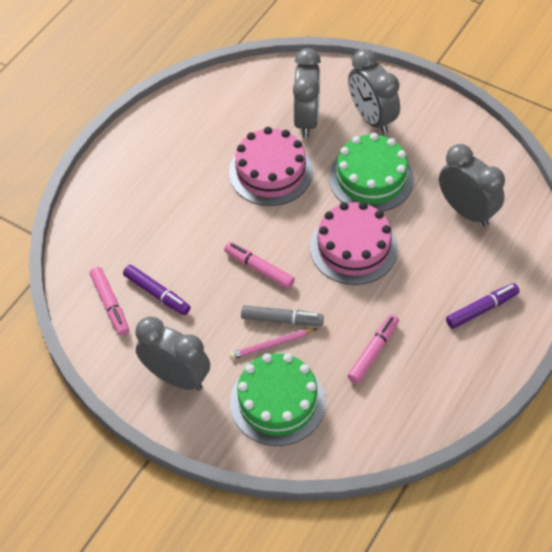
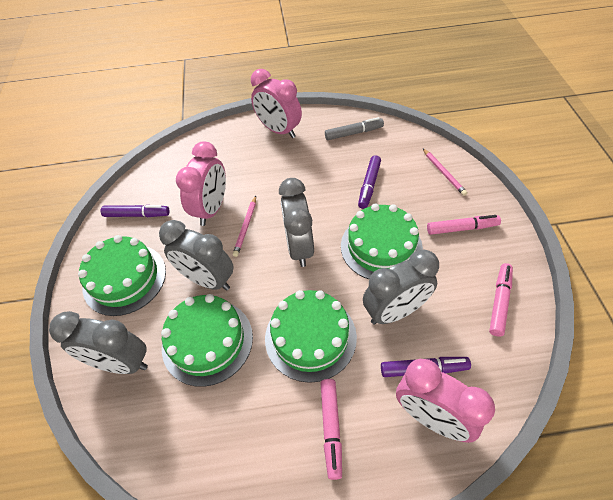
green cake: 2 -> 4
pink cake: 2 -> 0
pink clock: 0 -> 3
pink pencil: 1 -> 2
purple marker: 2 -> 3

